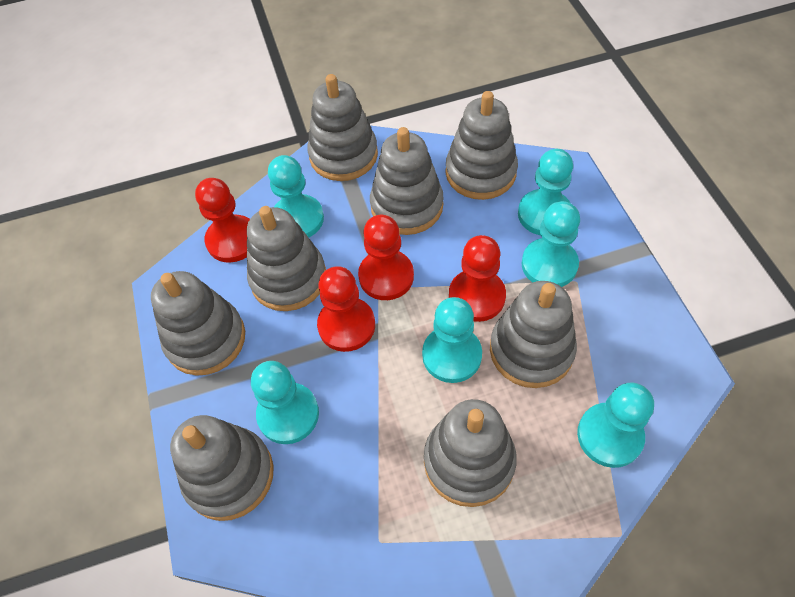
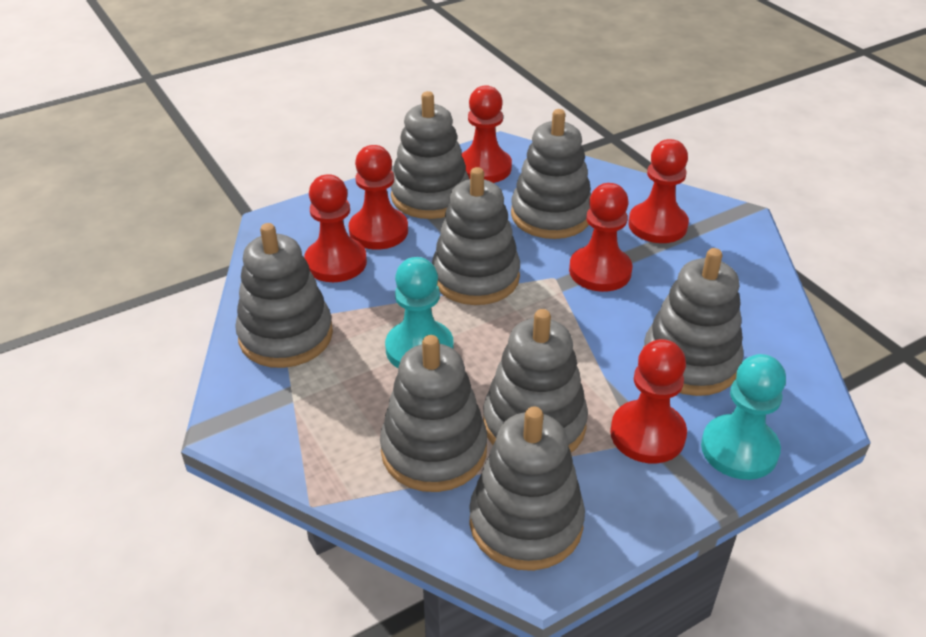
red pawn: 4 -> 6
turquoise pawn: 6 -> 2

